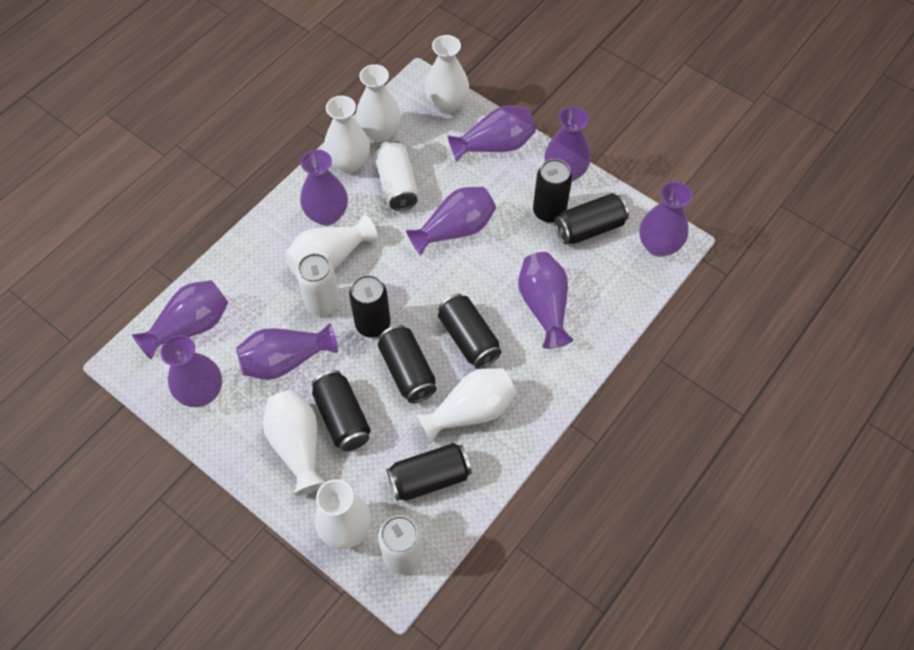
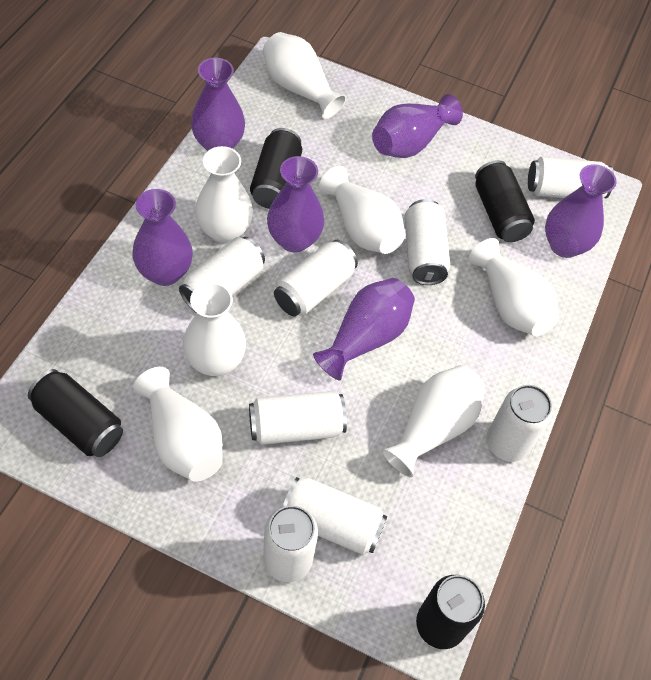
black can: 7 -> 4
purple vase: 9 -> 6
white can: 3 -> 8

